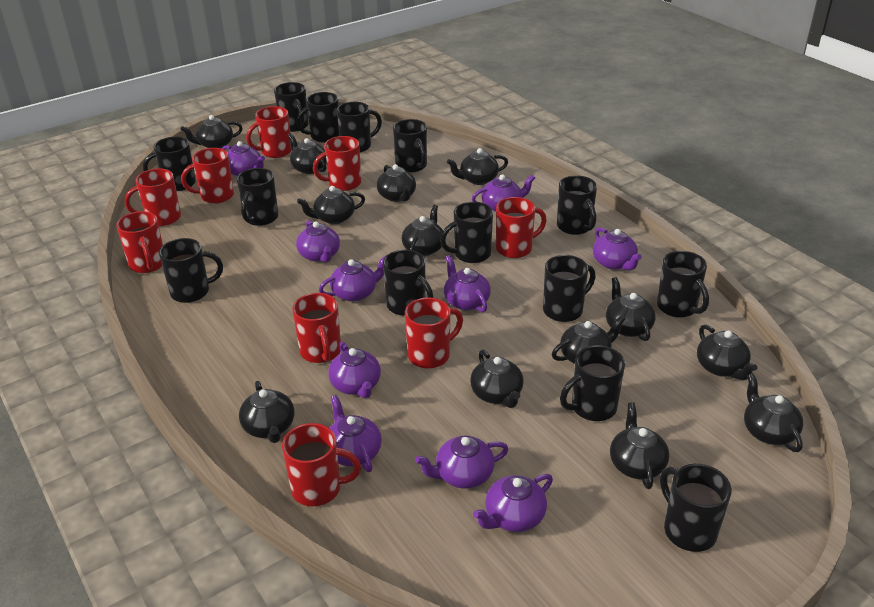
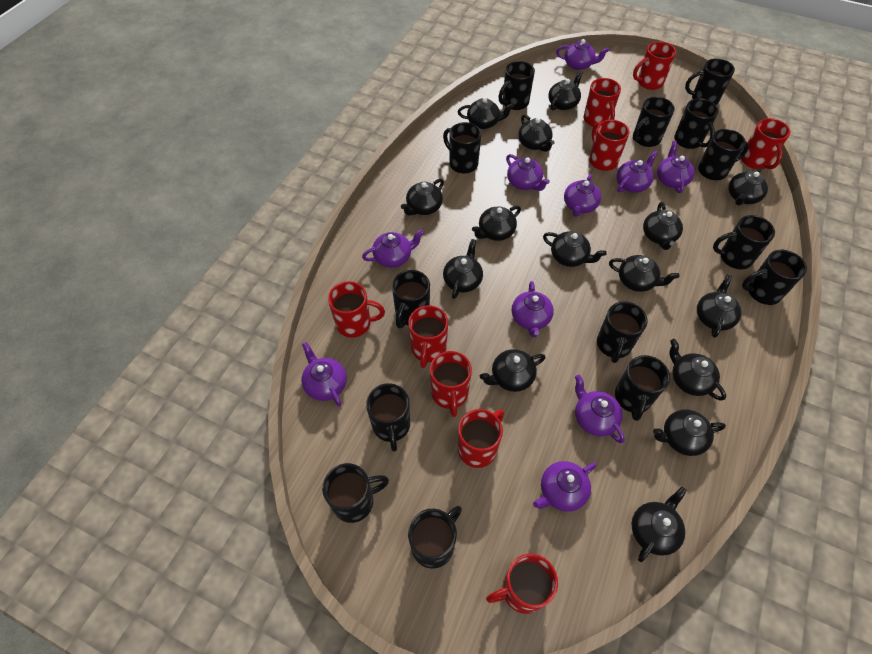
black teapot: 13 -> 15

